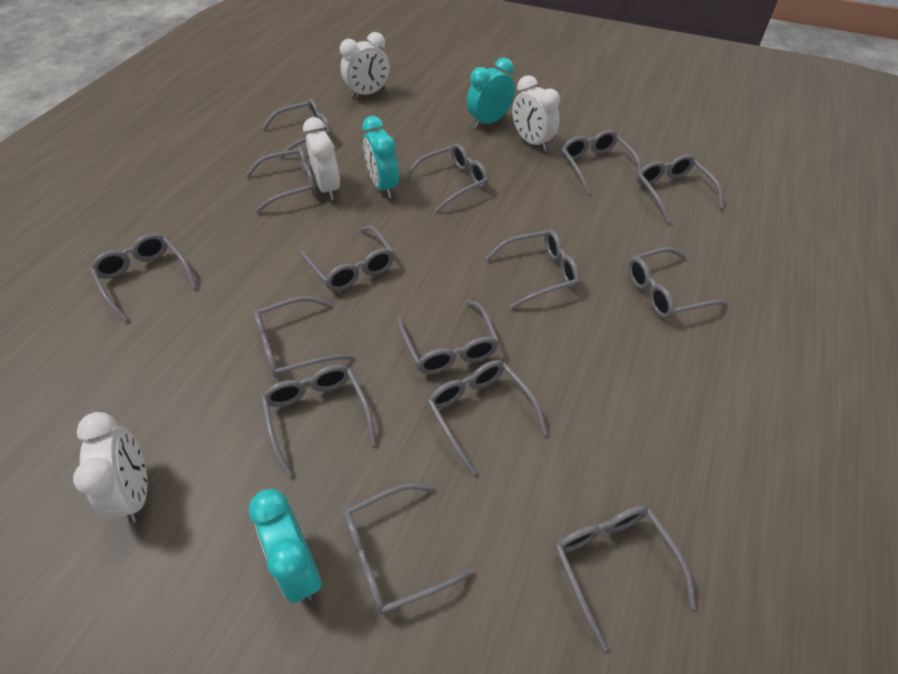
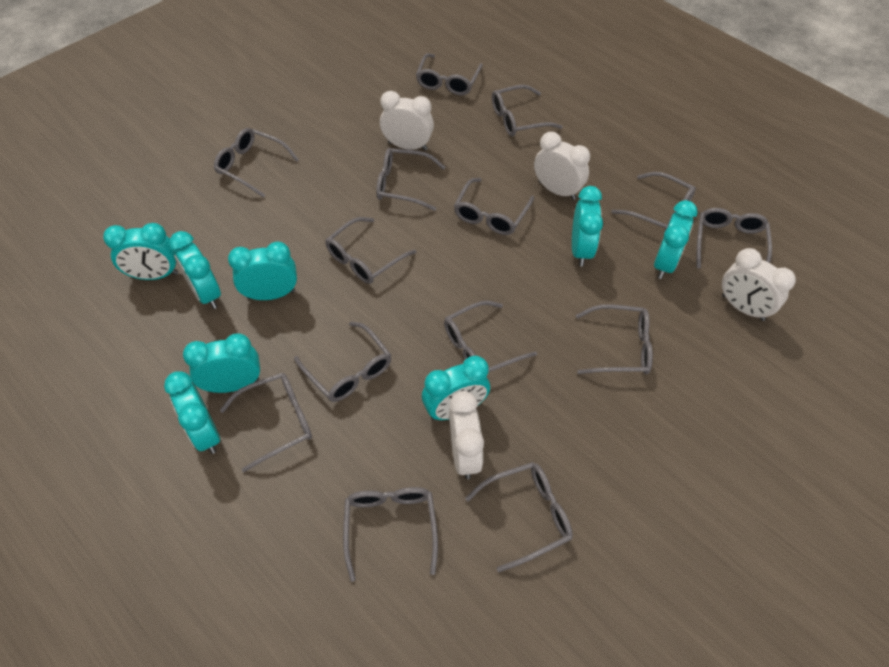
grey glasses: 15 -> 14
turquoise clock: 3 -> 8

